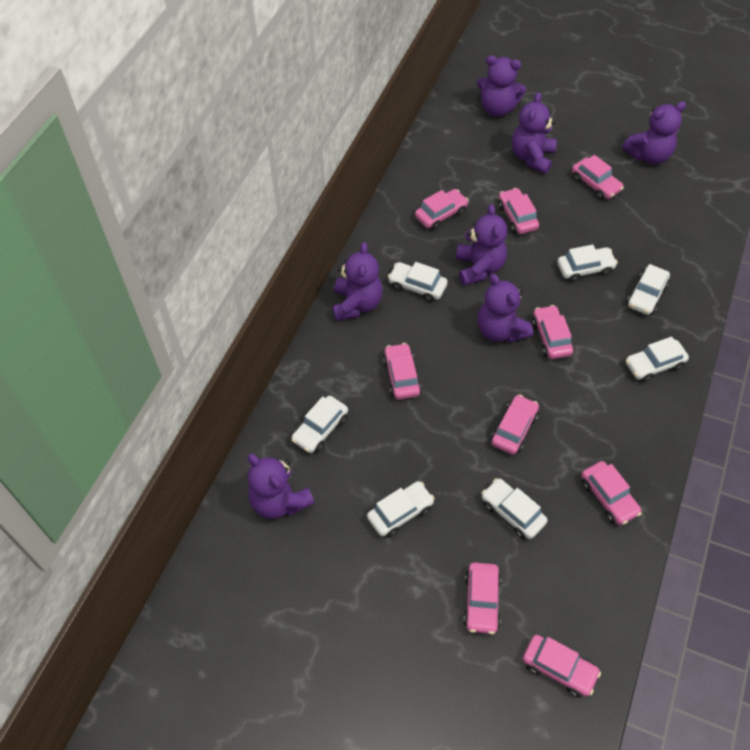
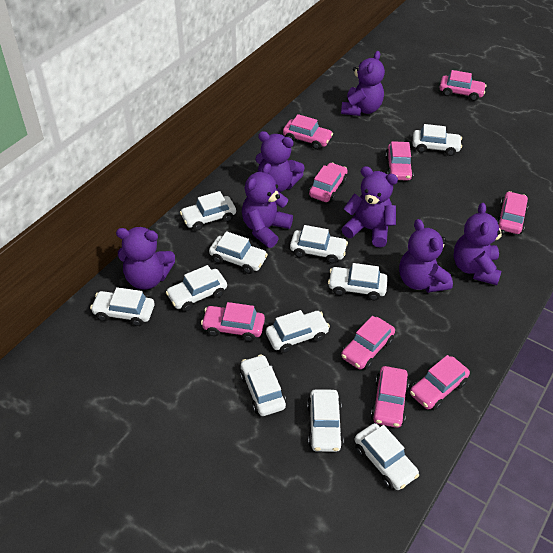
white car: 7 -> 11

